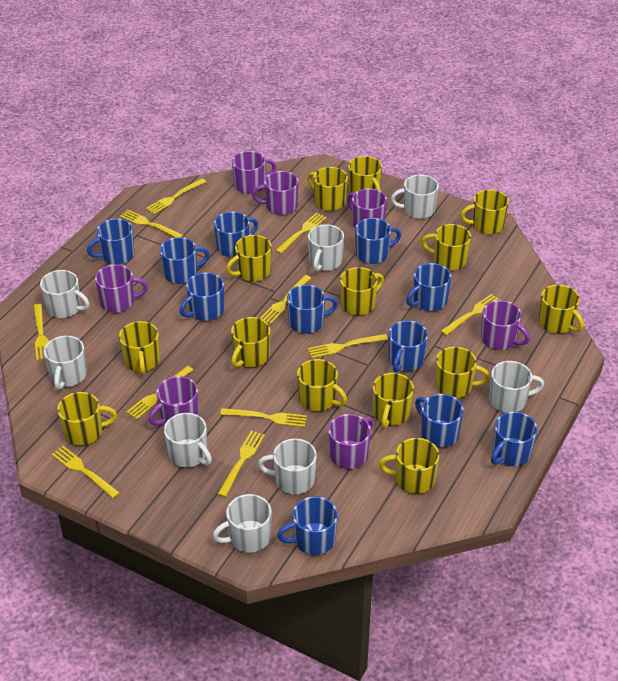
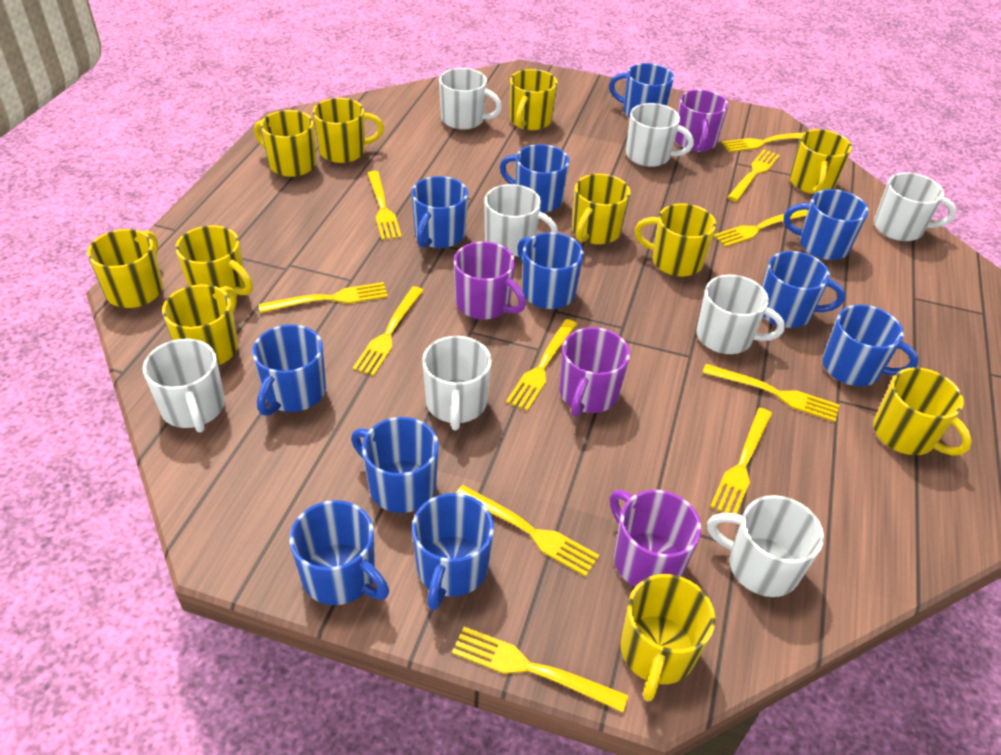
purple mug: 7 -> 4
yellow mug: 14 -> 11

